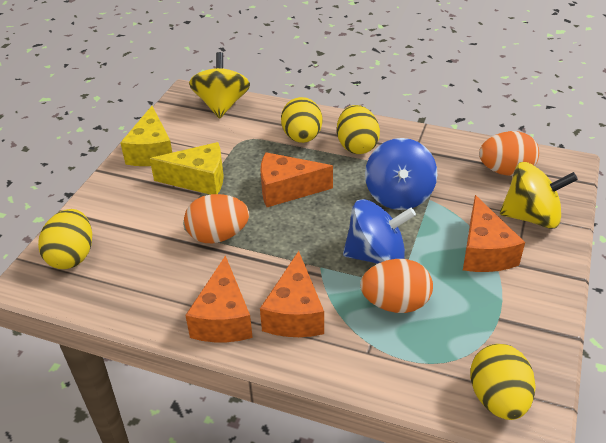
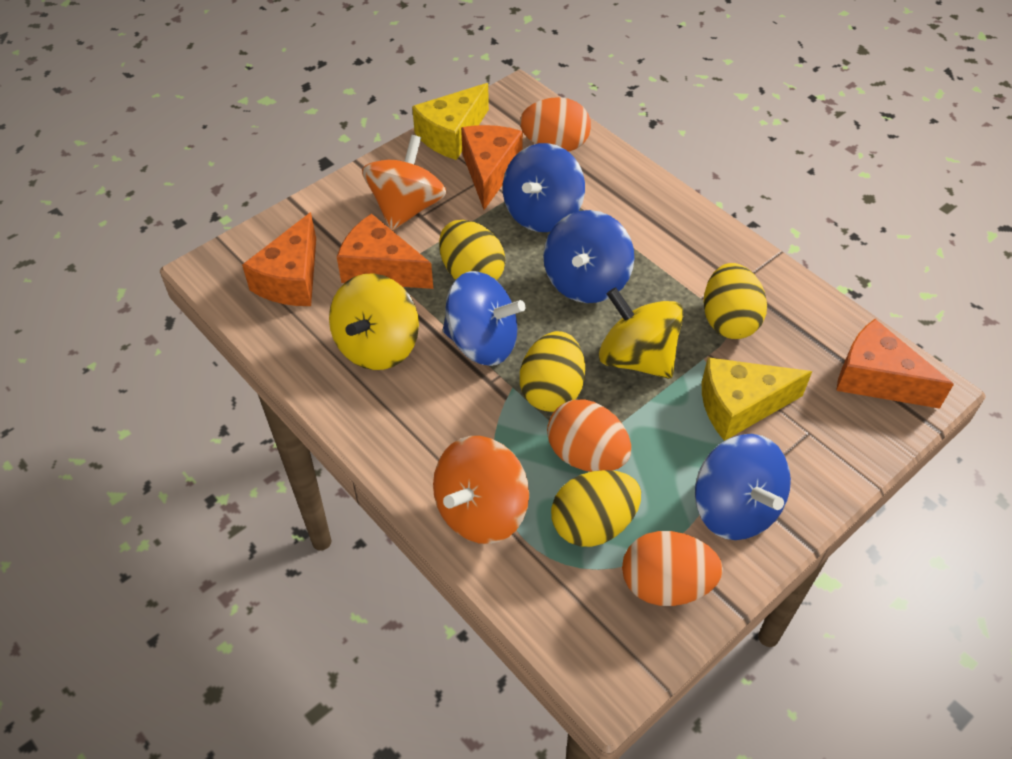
blue spinning top: 2 -> 4
orange spinning top: 0 -> 2

